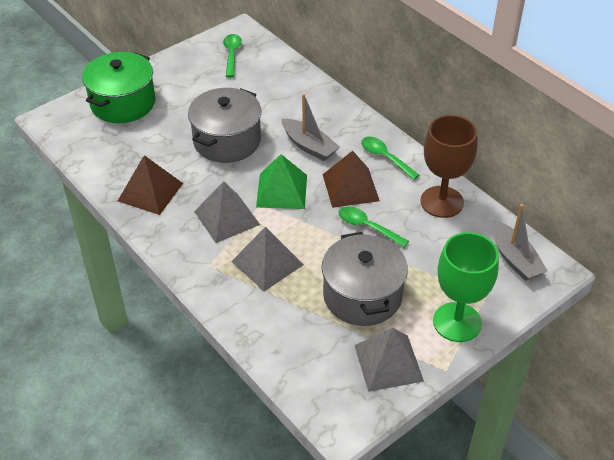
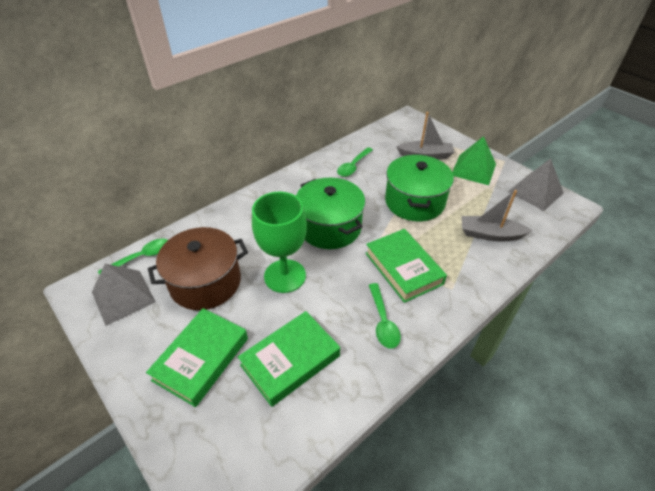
brown goblet: 1 -> 0
brown pot: 0 -> 1
brown pyramid: 2 -> 0
green book: 0 -> 3
green pot: 1 -> 2
grey pot: 2 -> 0
grey pyramid: 3 -> 2

